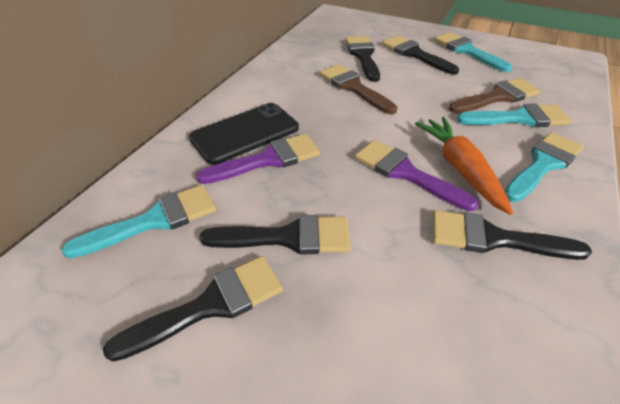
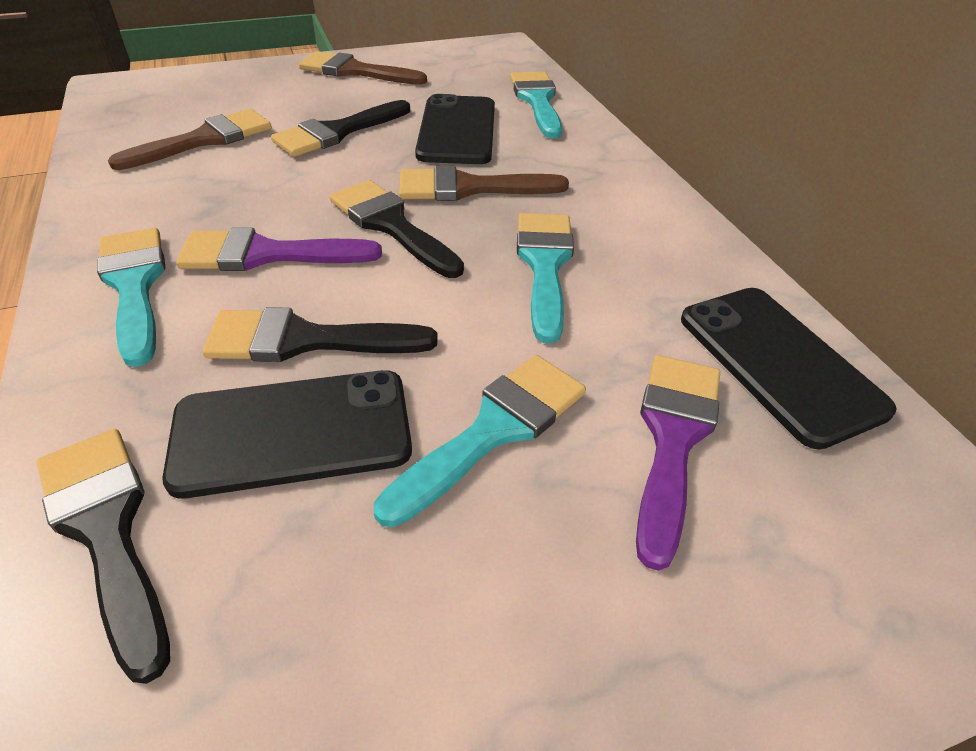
black brush: 5 -> 4
black phone: 1 -> 3
brown brush: 2 -> 3
orange carrot: 1 -> 0

